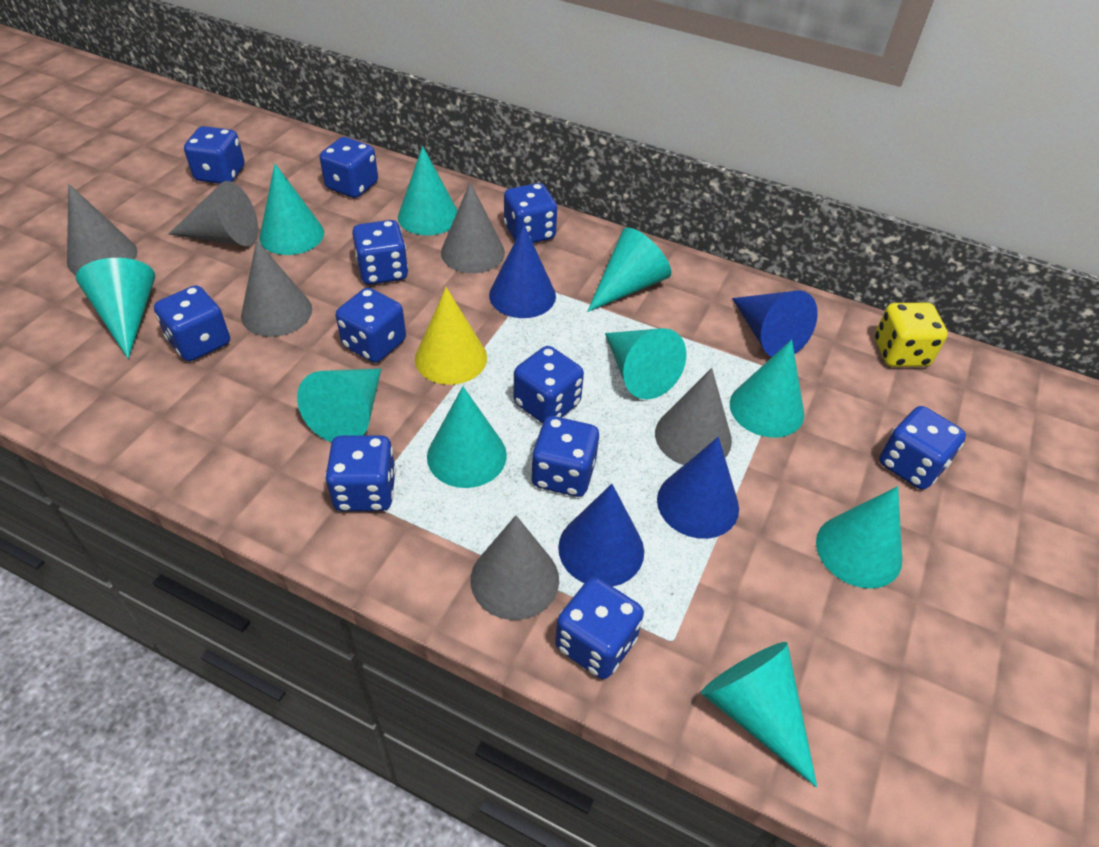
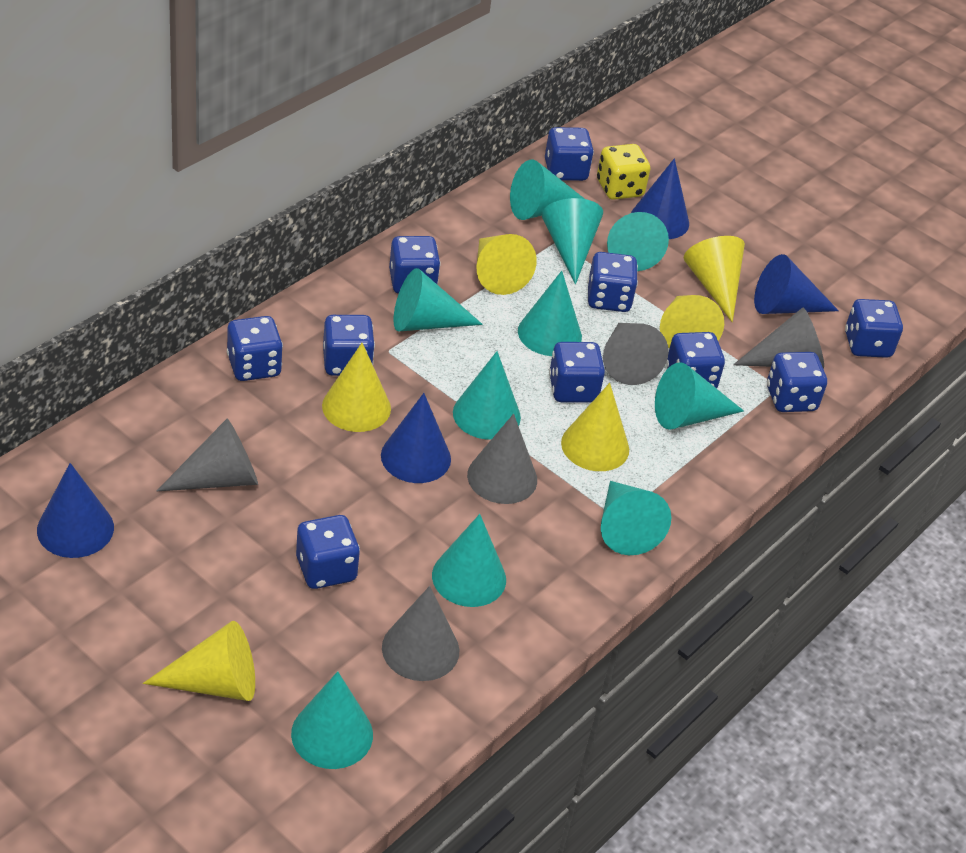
blue dice: 11 -> 10
grey cone: 6 -> 5
yellow cone: 1 -> 6

